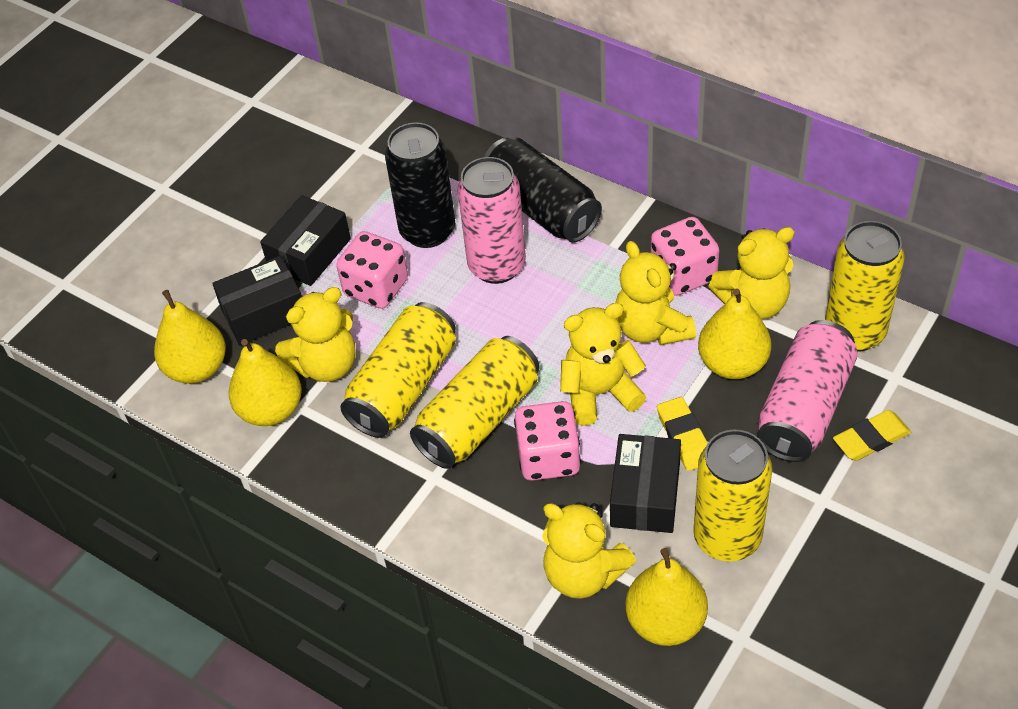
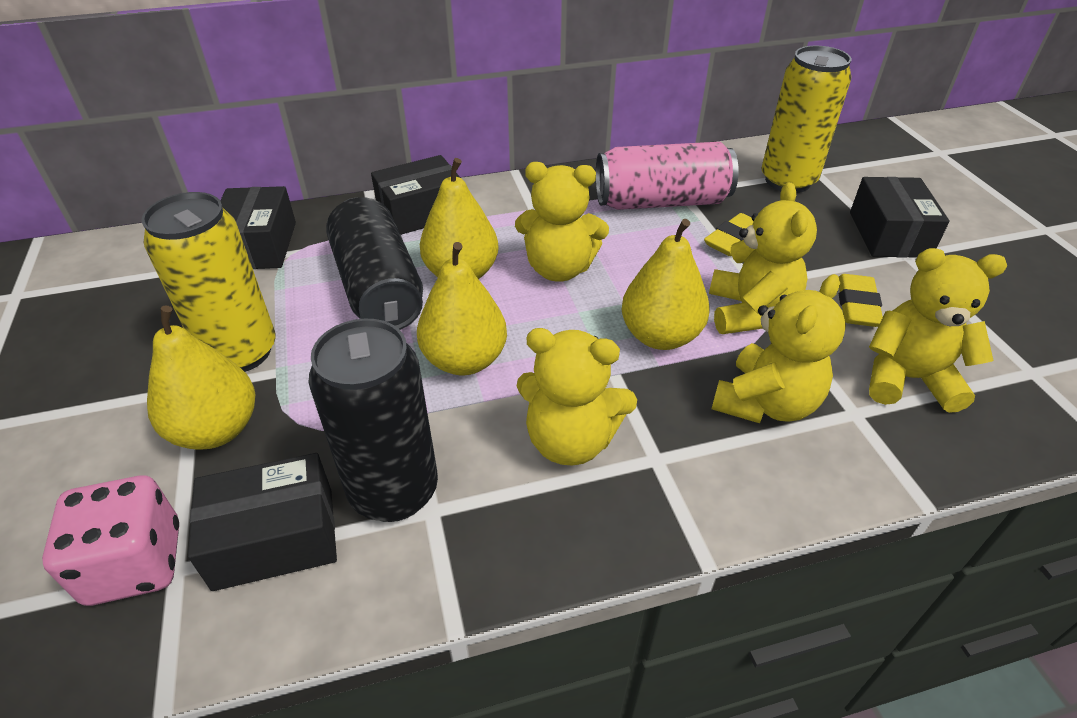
black box: 3 -> 4
pink can: 2 -> 1
pink dice: 3 -> 1
yellow can: 4 -> 2

